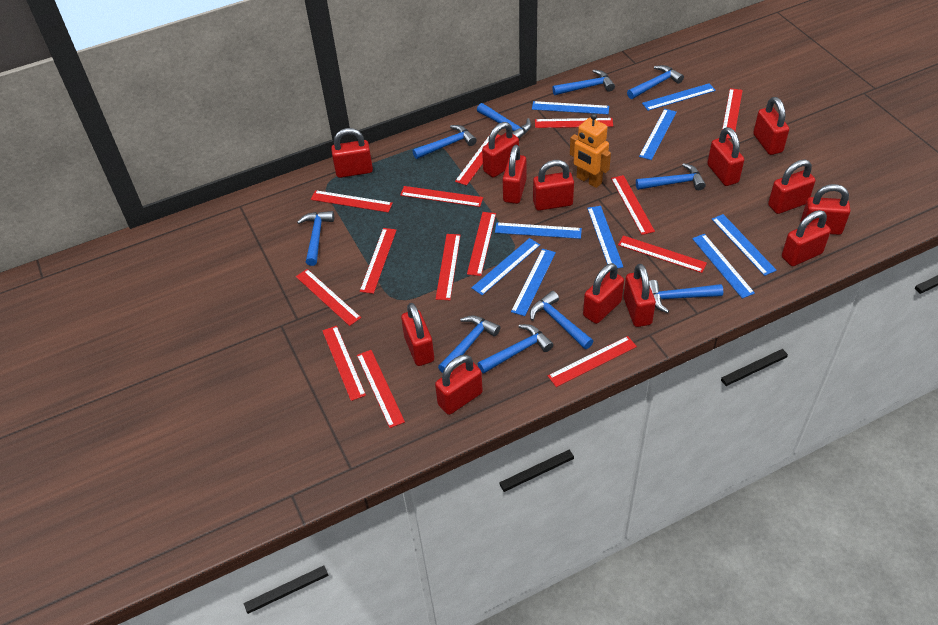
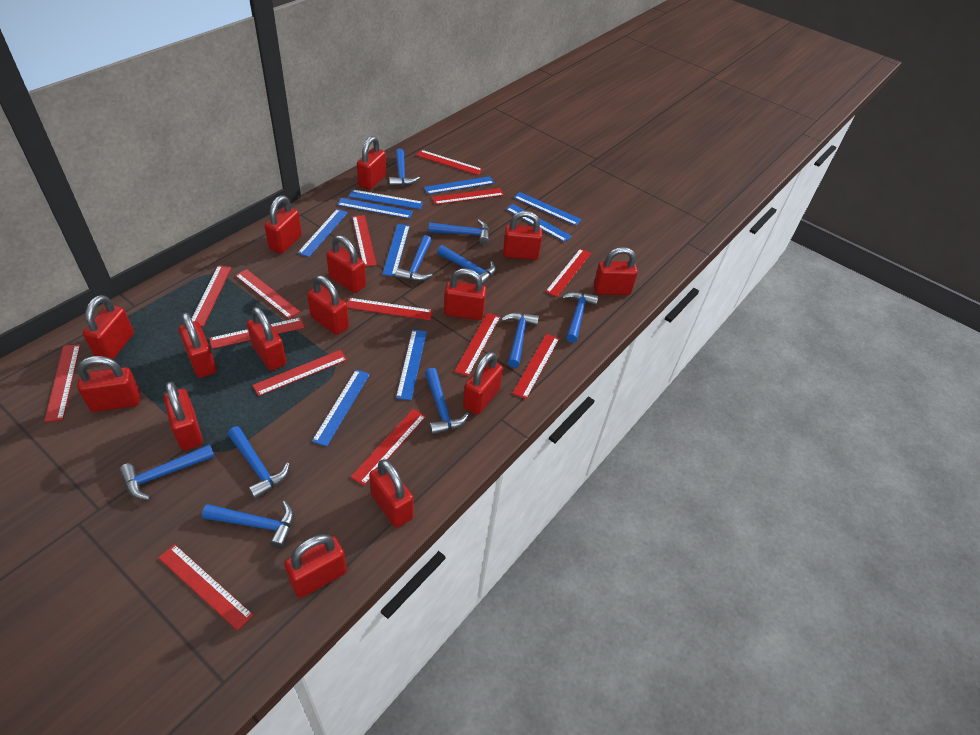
orange robot: 1 -> 0
red padlock: 13 -> 15

